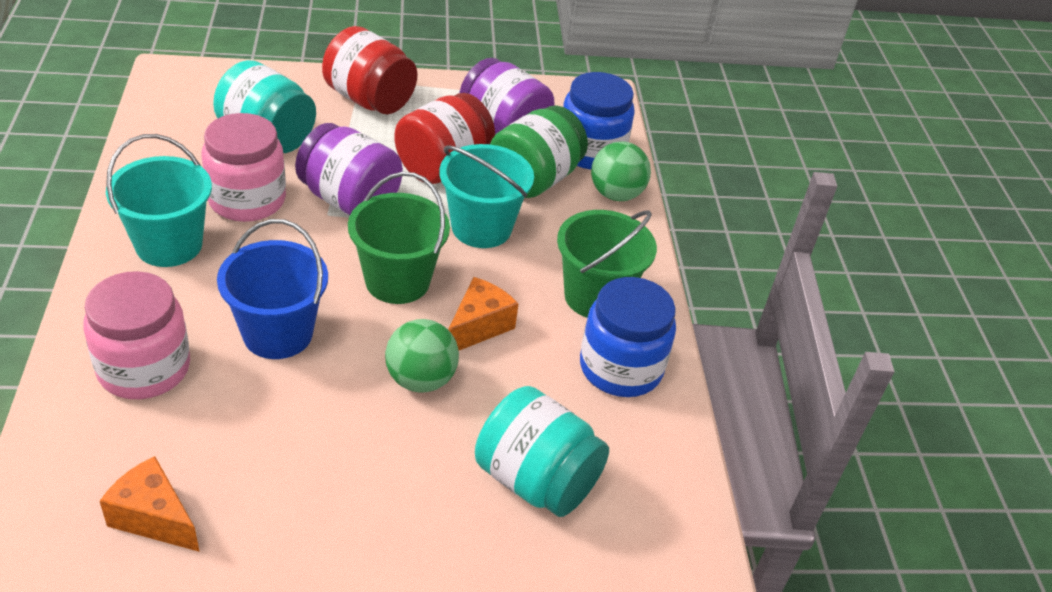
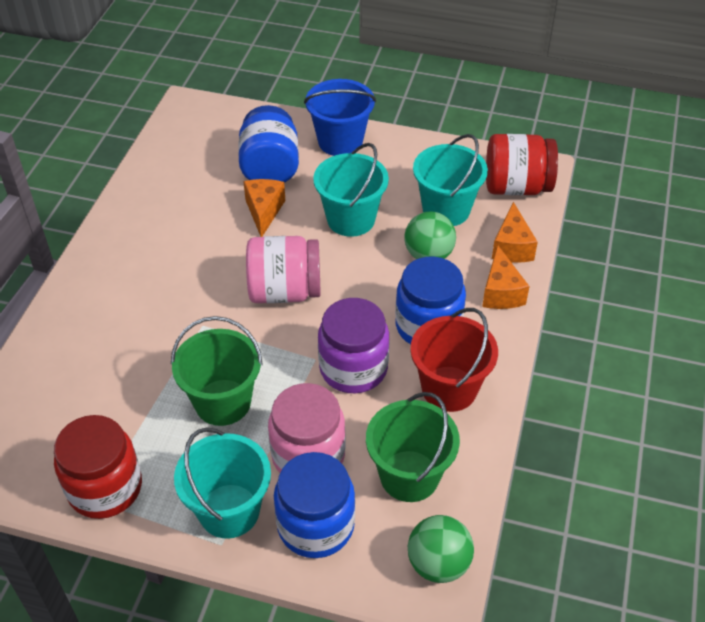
blue jar: 2 -> 3
green jar: 1 -> 0
orange cheese: 2 -> 3
purple jar: 2 -> 1
red bucket: 0 -> 1
turquoise bucket: 2 -> 3
turquoise jar: 2 -> 0

